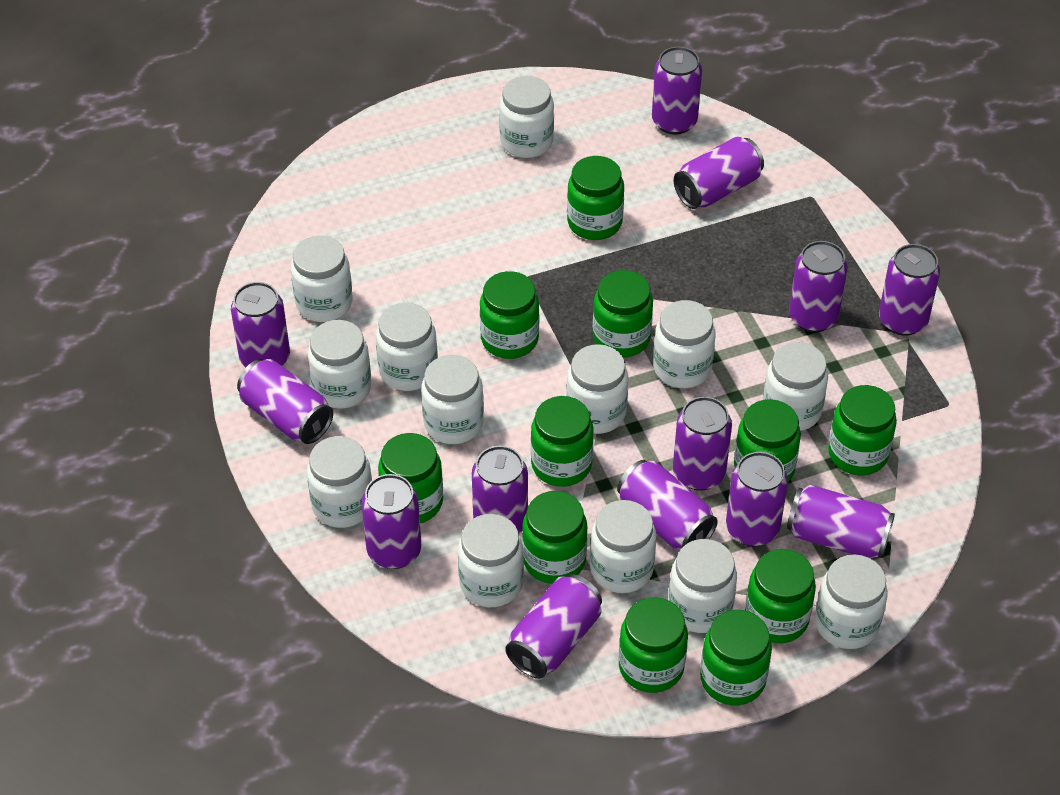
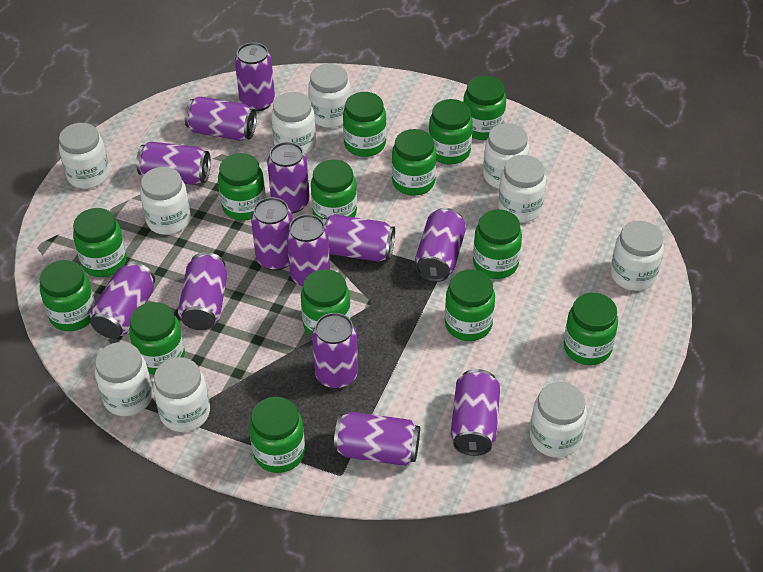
green jar: 11 -> 14
white jar: 13 -> 10

